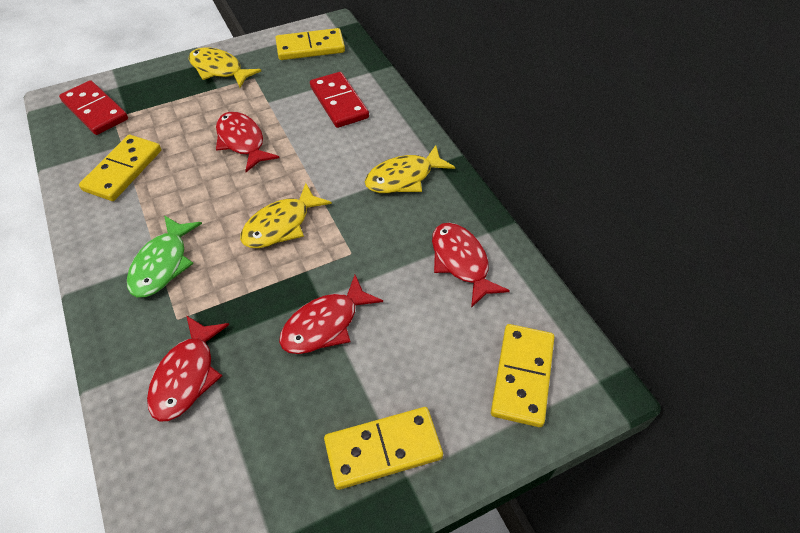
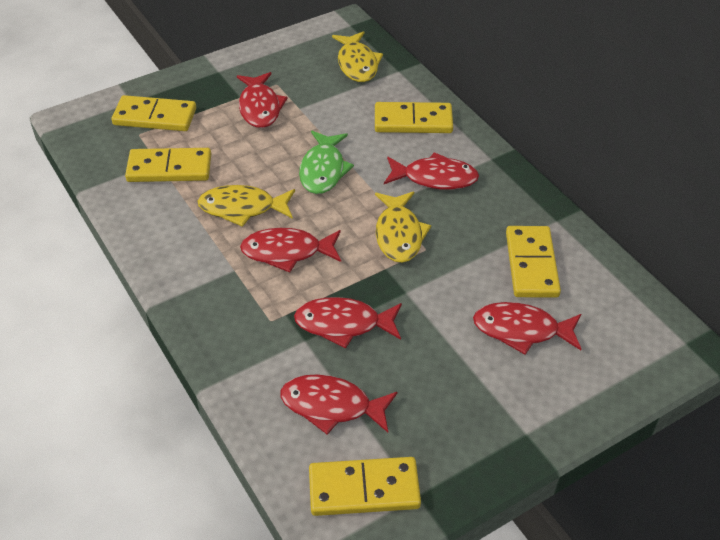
red domino: 2 -> 0
red fish: 4 -> 6
yellow domino: 4 -> 5

